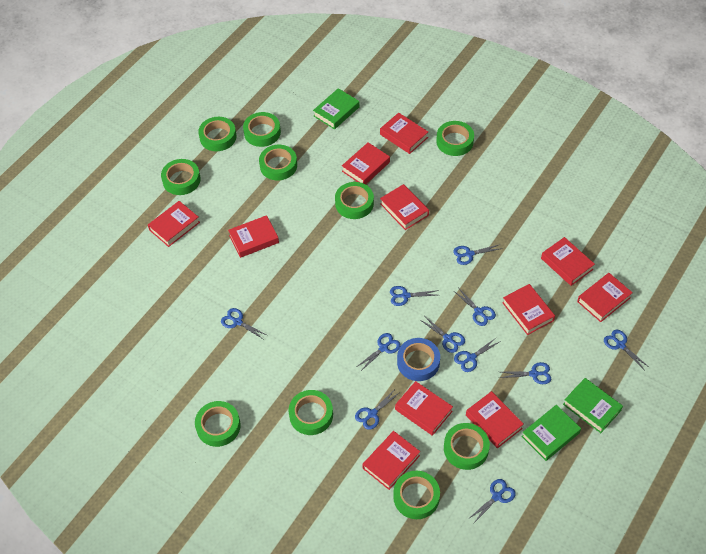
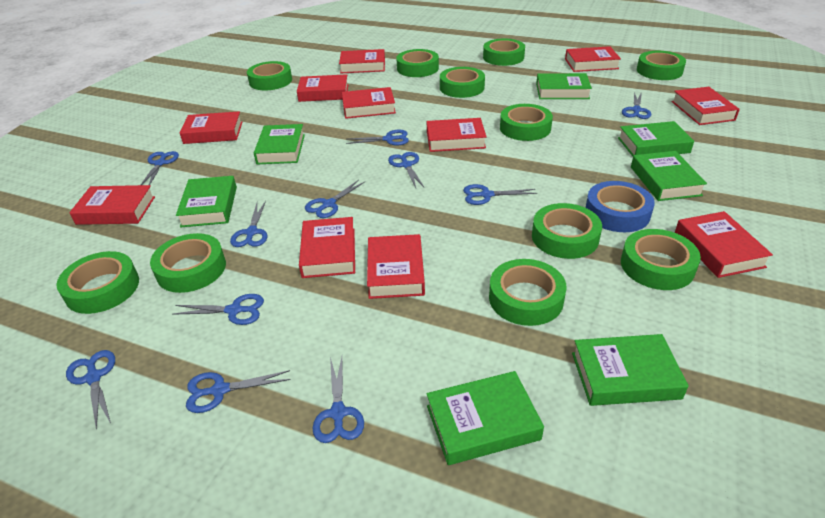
green book: 3 -> 7
green tape: 10 -> 11

